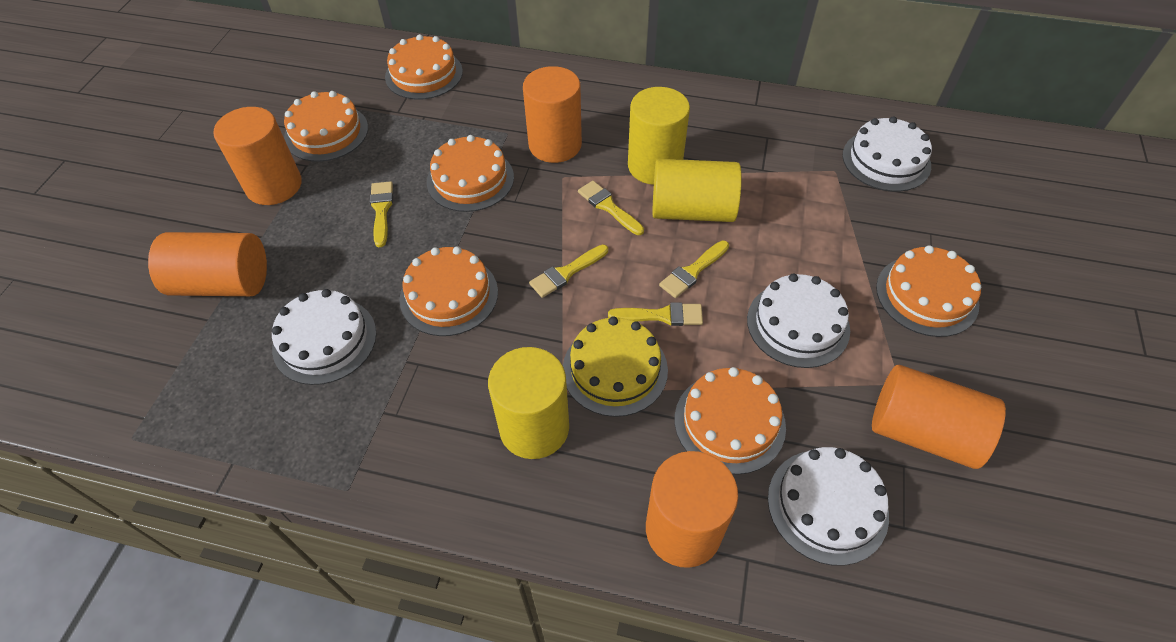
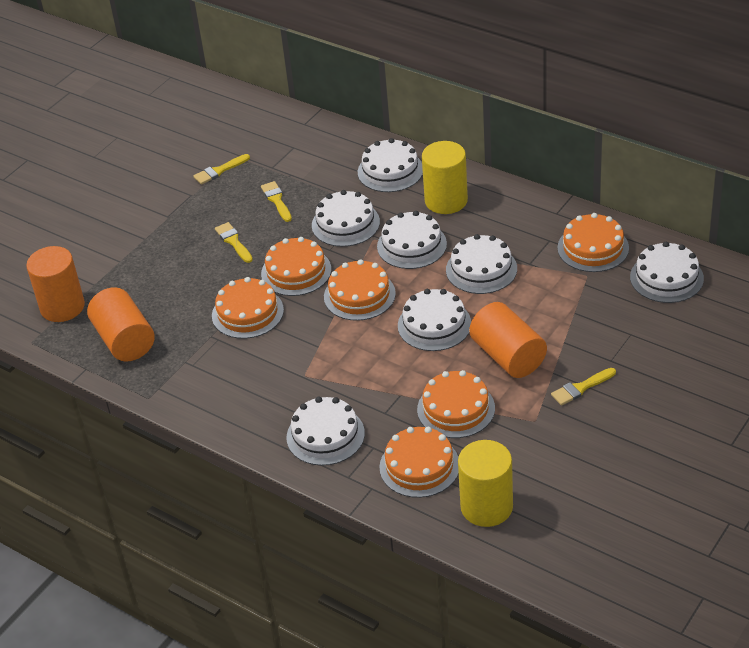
orange cylinder: 5 -> 3
white cake: 4 -> 7
yellow brush: 5 -> 4
yellow cake: 1 -> 0
yellow cylinder: 3 -> 2

